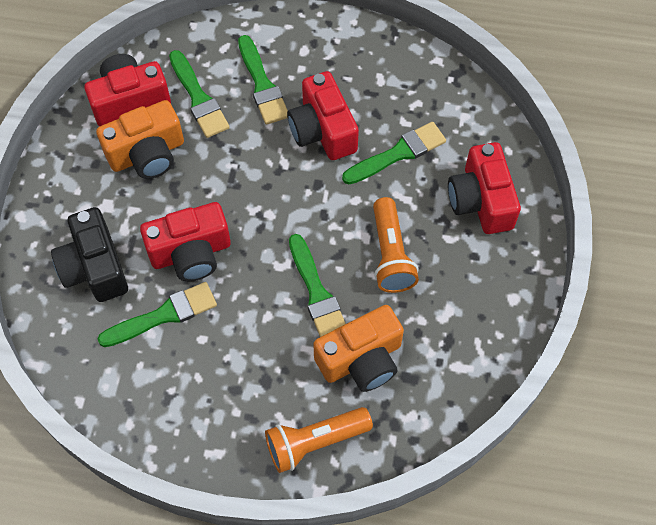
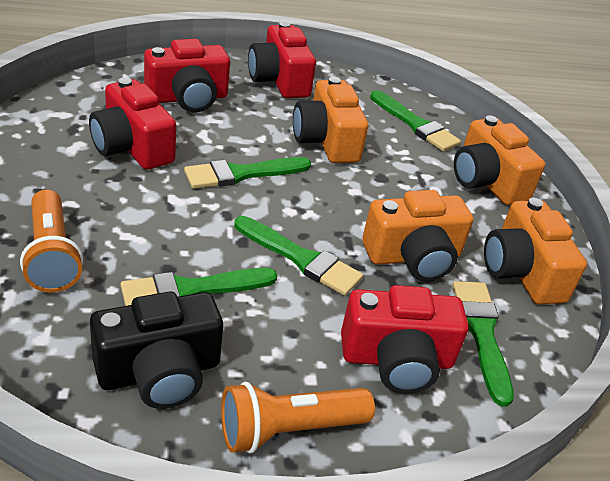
orange camera: 2 -> 4

